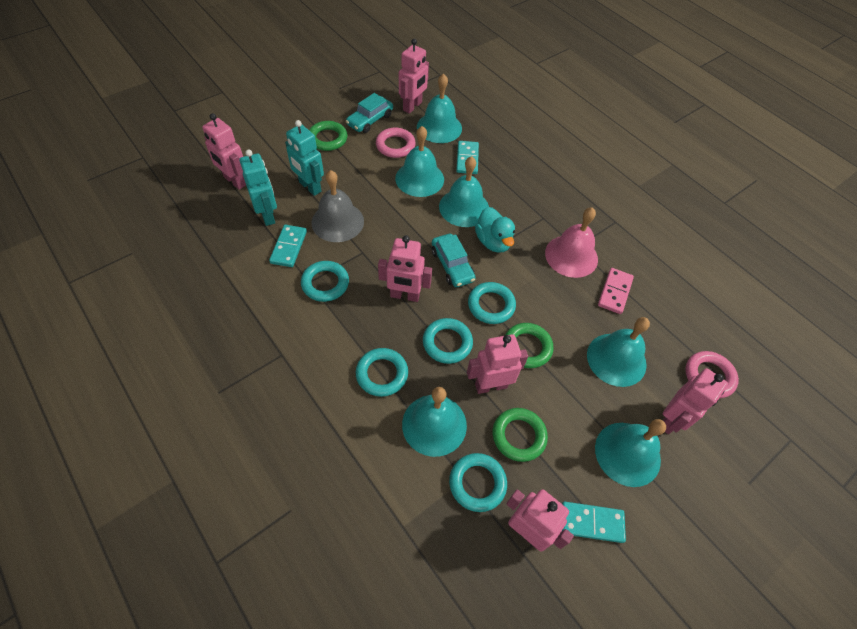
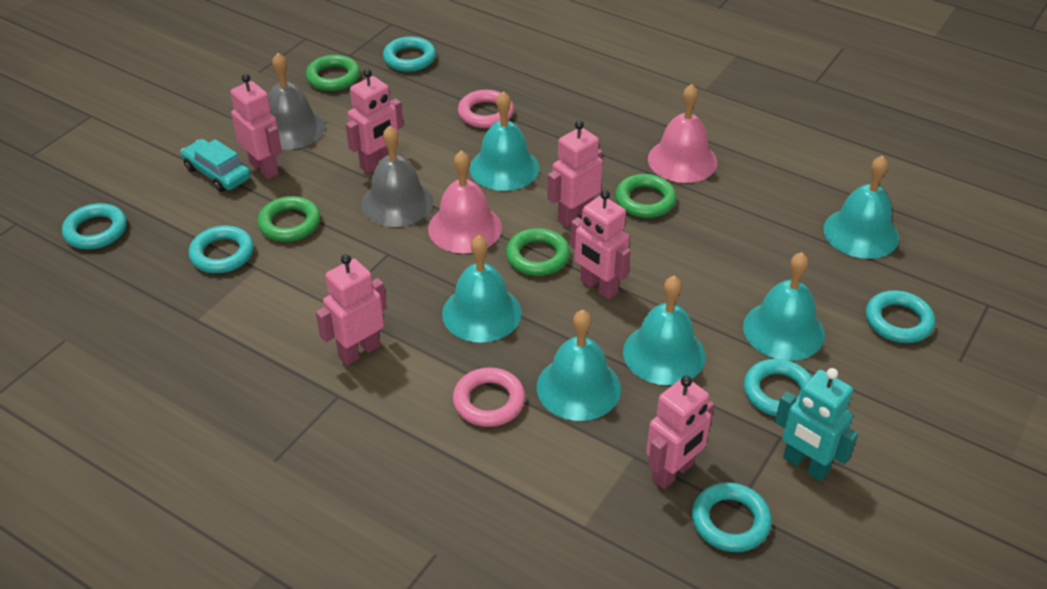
green ring: 3 -> 4
grey bell: 1 -> 2
pink bell: 1 -> 2
pink domino: 1 -> 0
turquoise car: 2 -> 1
turquoise domino: 3 -> 0
turquoise duck: 1 -> 0
turquoise ring: 5 -> 6
turquoise robot: 2 -> 1

